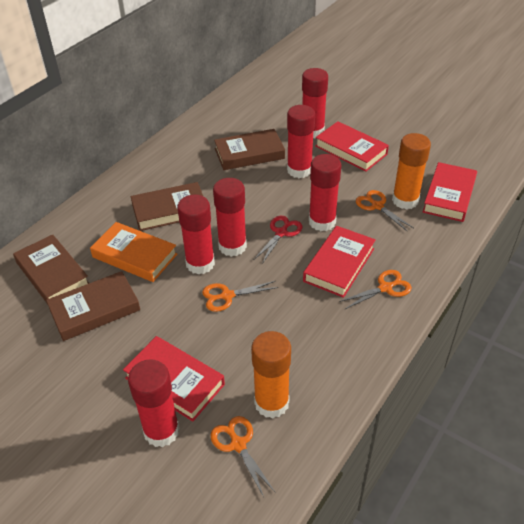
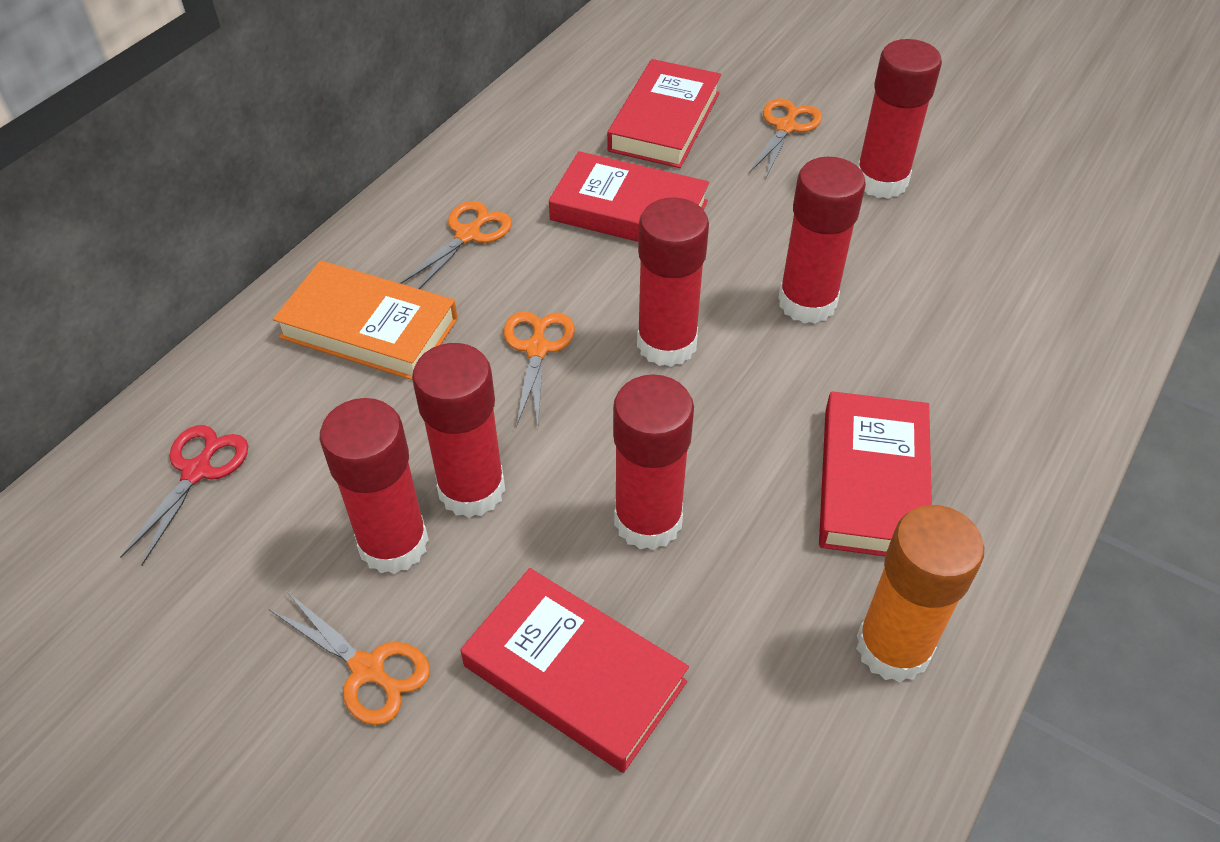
brown book: 4 -> 0
orange glue stick: 2 -> 1

